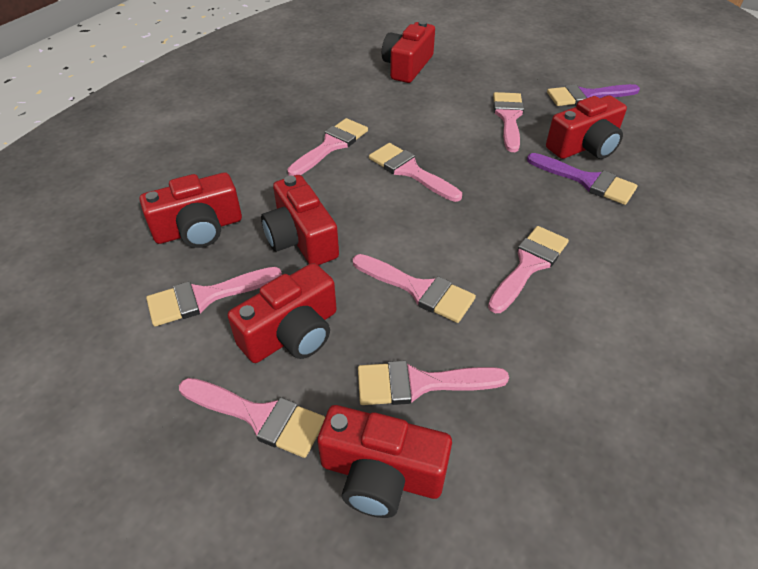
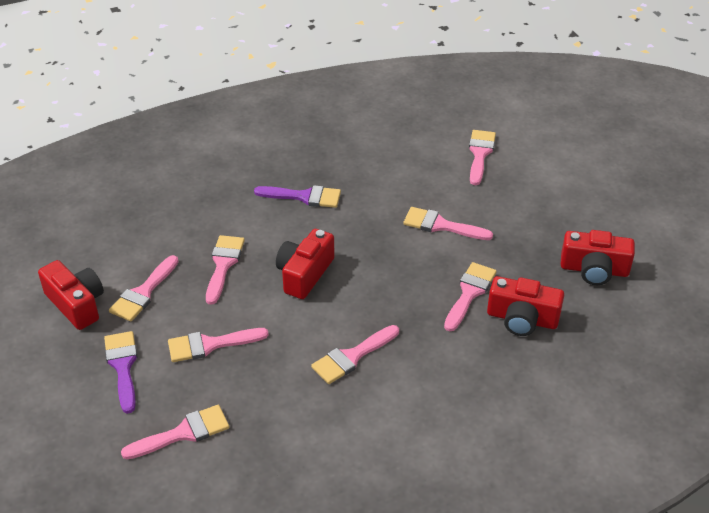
red camera: 6 -> 4

